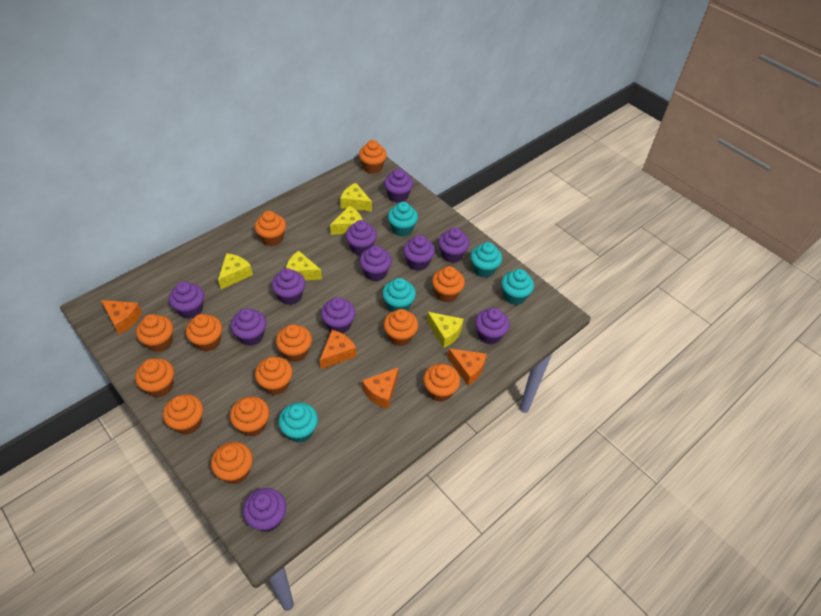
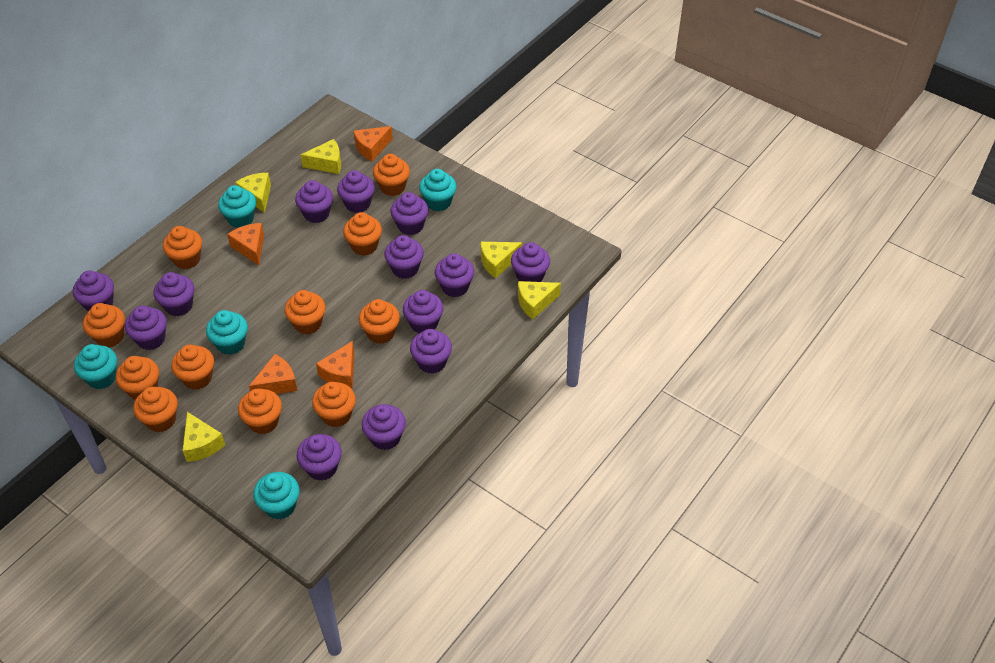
orange cupcake: 13 -> 11
purple cupcake: 11 -> 13

